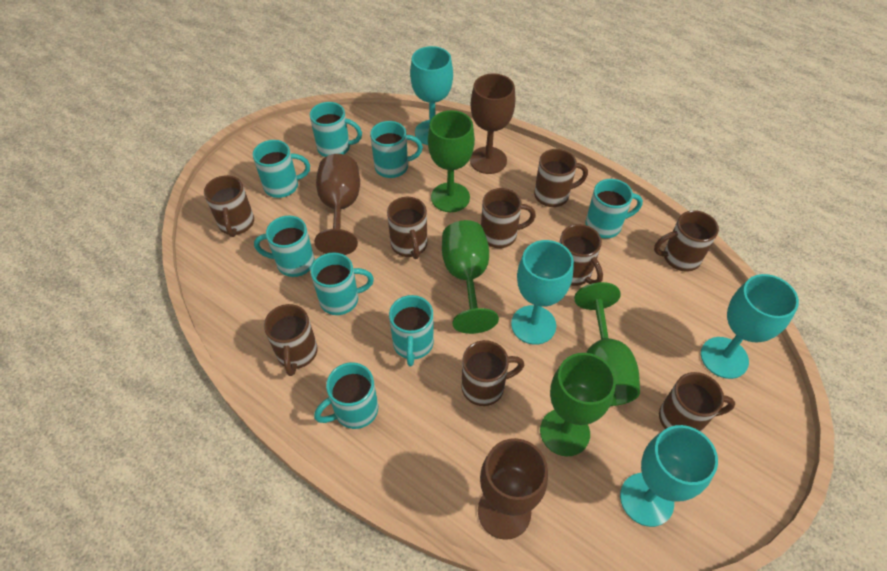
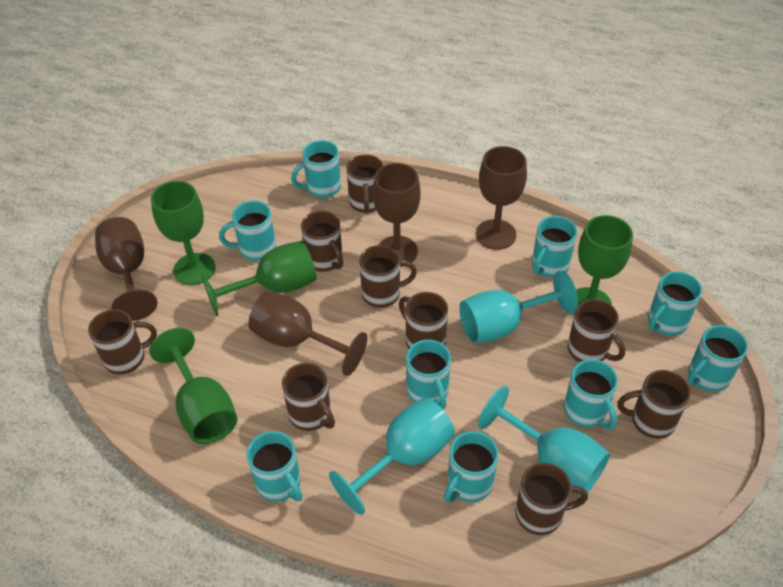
brown goblet: 3 -> 4
turquoise goblet: 4 -> 3
turquoise mug: 8 -> 9

